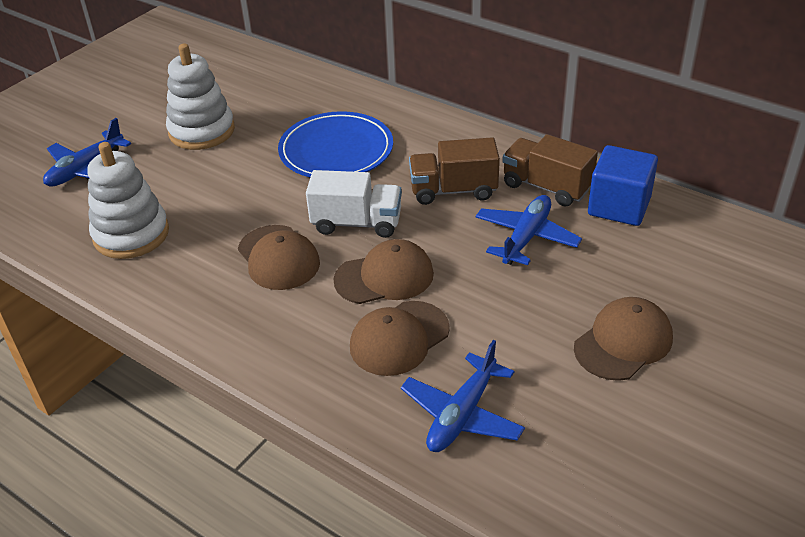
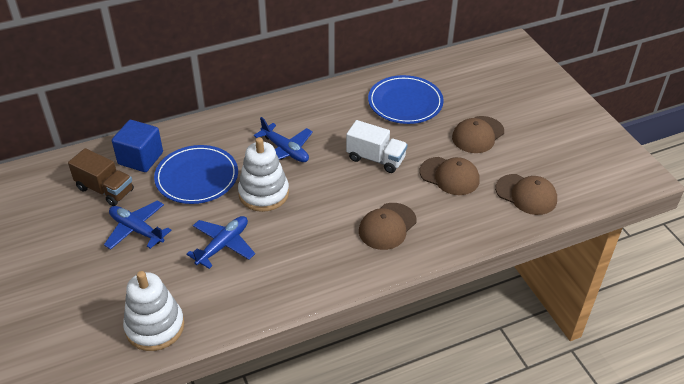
blue plate: 1 -> 2
brown truck: 2 -> 1

